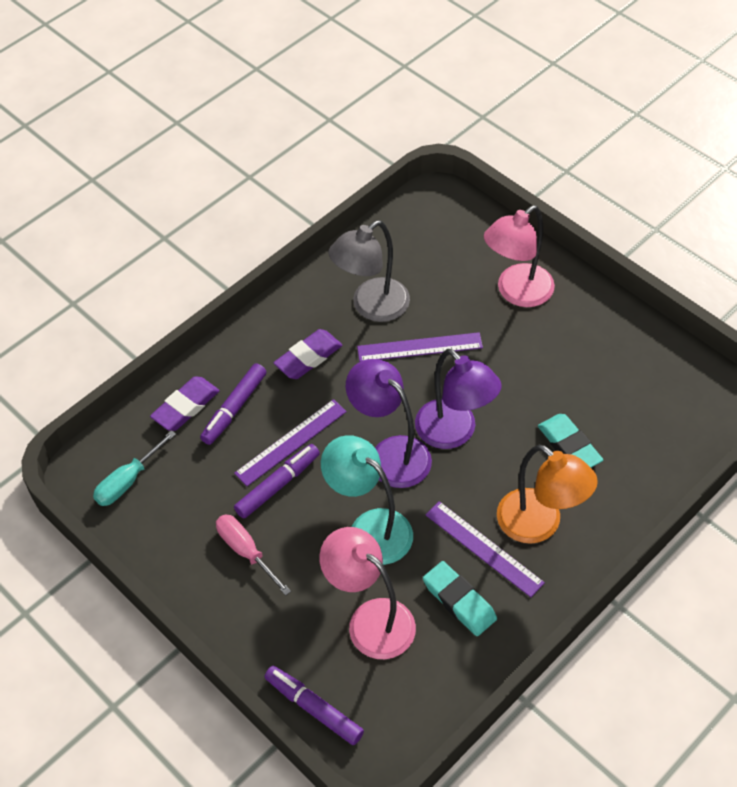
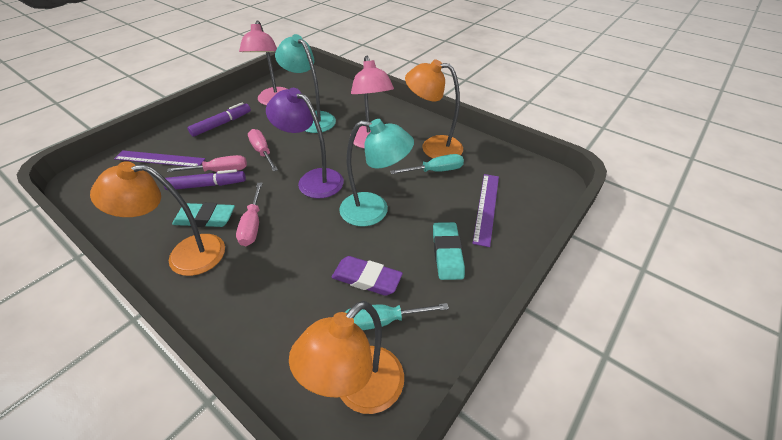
grey lamp: 1 -> 0
orange lamp: 1 -> 3
pink screwdriver: 1 -> 3
purple eraser: 2 -> 1
purple lamp: 2 -> 1
purple marker: 3 -> 2
purple ruler: 3 -> 2
turquoise lamp: 1 -> 2
turquoise screwdriver: 1 -> 2

